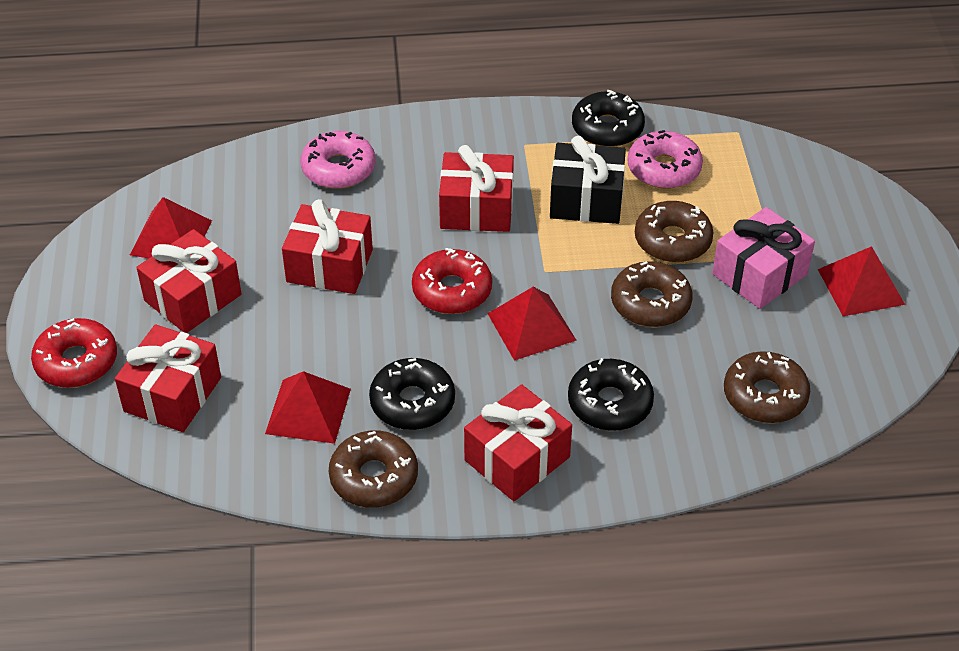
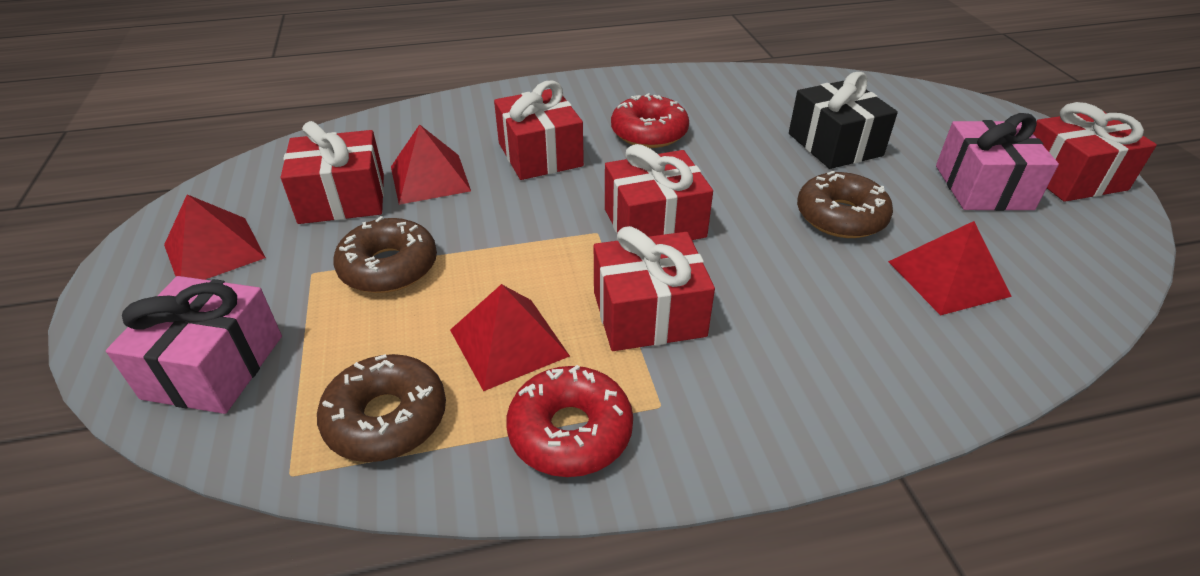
black donut: 3 -> 0
brown donut: 4 -> 3
pink donut: 2 -> 0
pink gift: 1 -> 2

